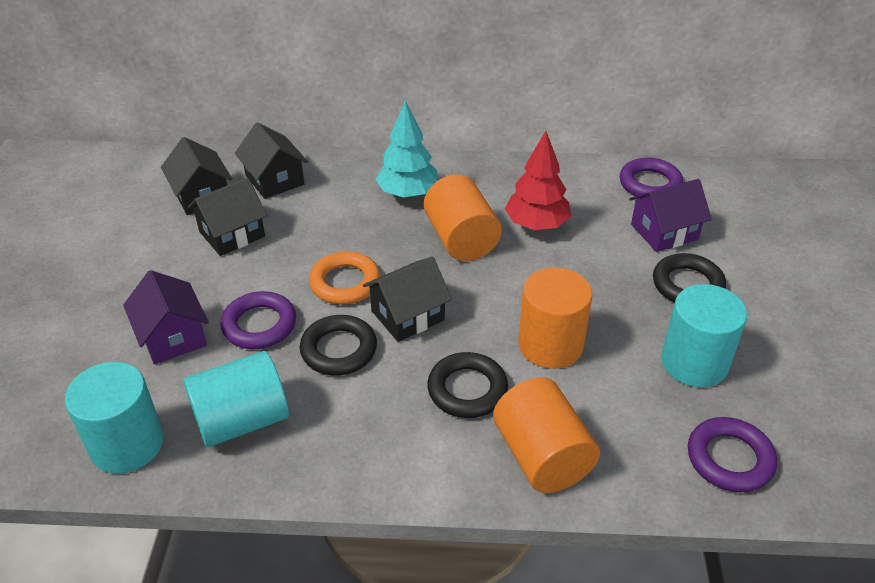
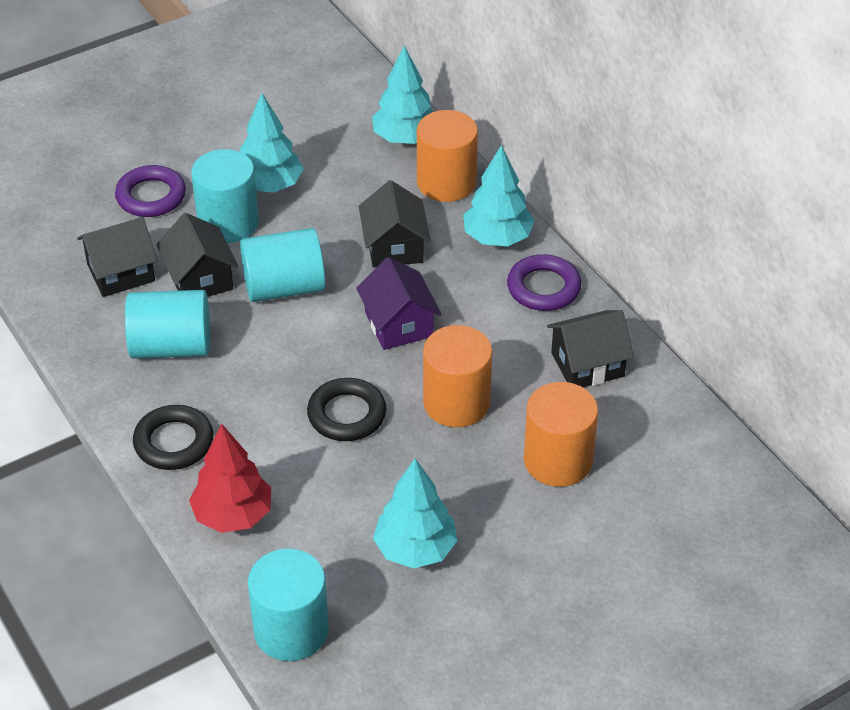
black ring: 3 -> 2
orange ring: 1 -> 0
purple house: 2 -> 1
purple ring: 3 -> 2
turquoise cylinder: 3 -> 4
turquoise tree: 1 -> 4

